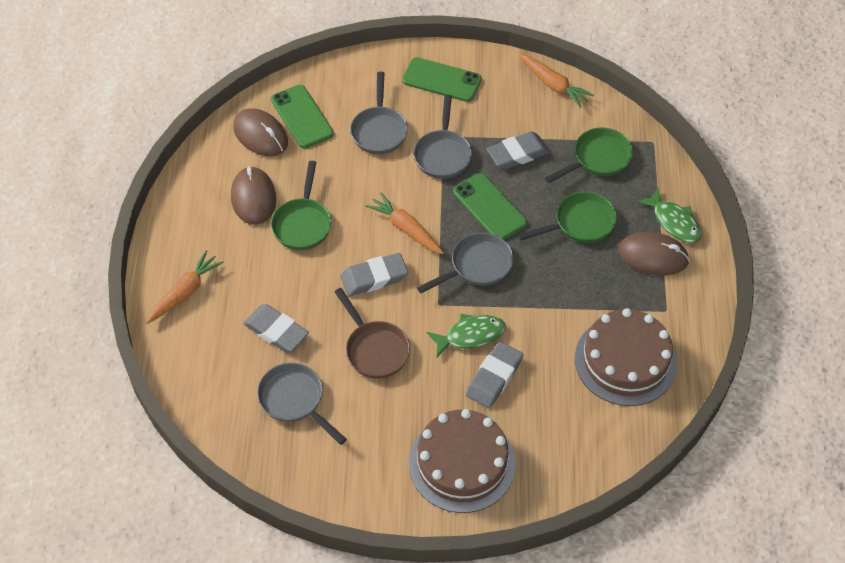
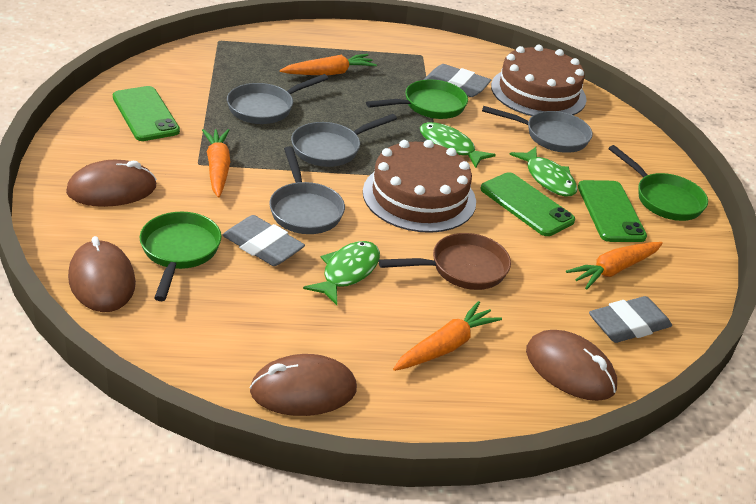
brown mouse: 3 -> 4
green fish: 2 -> 3
grey eraser: 4 -> 3
orange carrot: 3 -> 4

